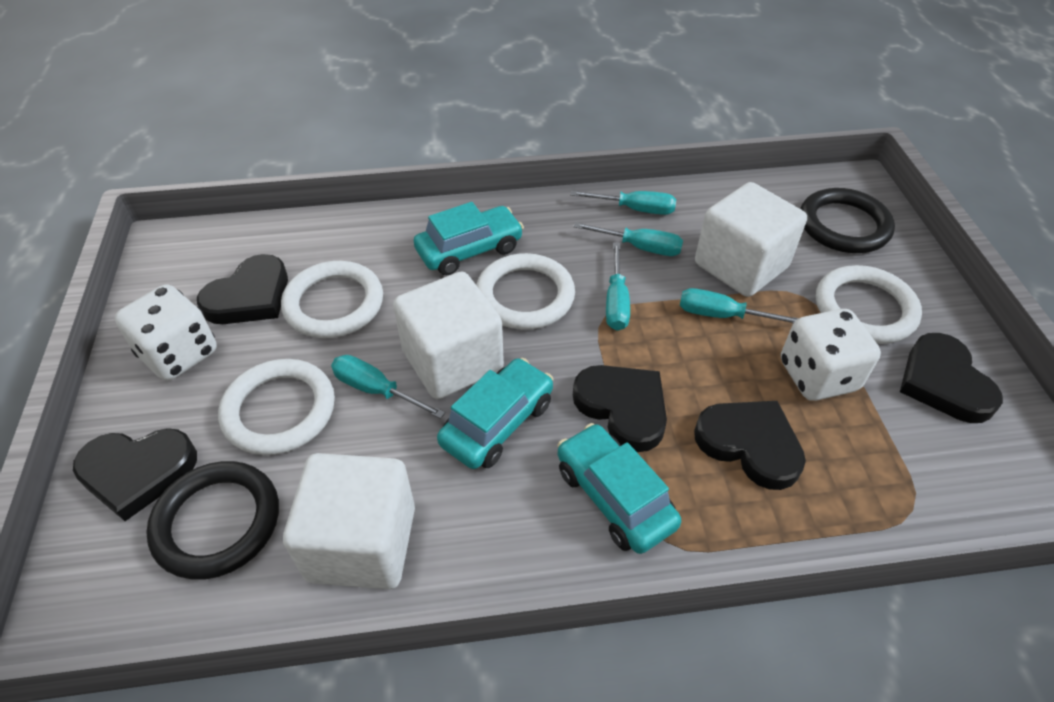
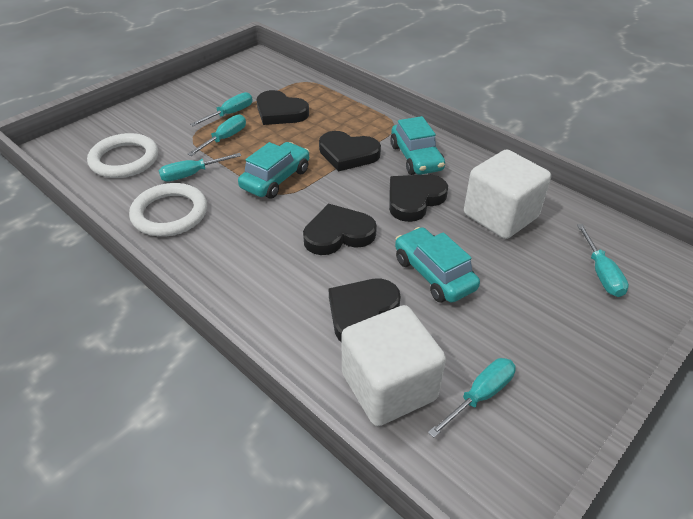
black ring: 2 -> 0
white cube: 3 -> 2
white dice: 2 -> 0
white ring: 4 -> 2

